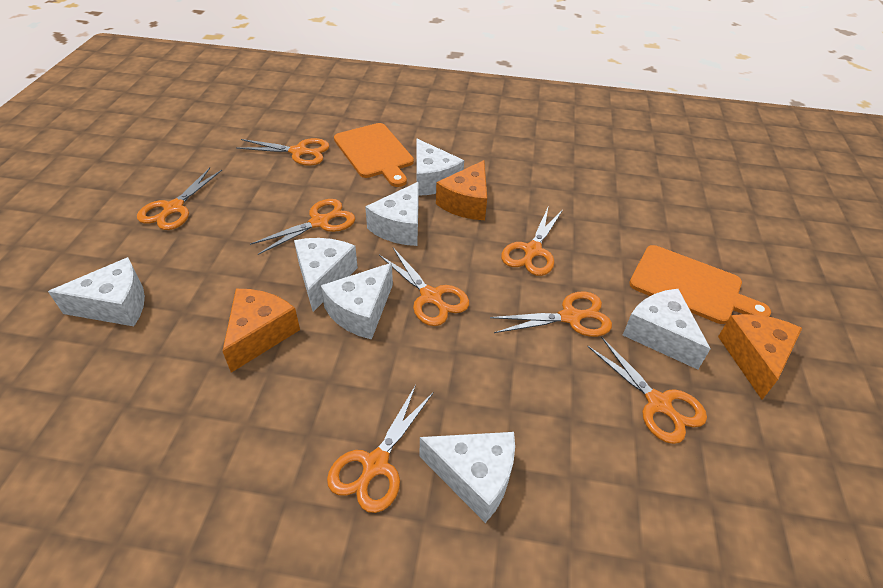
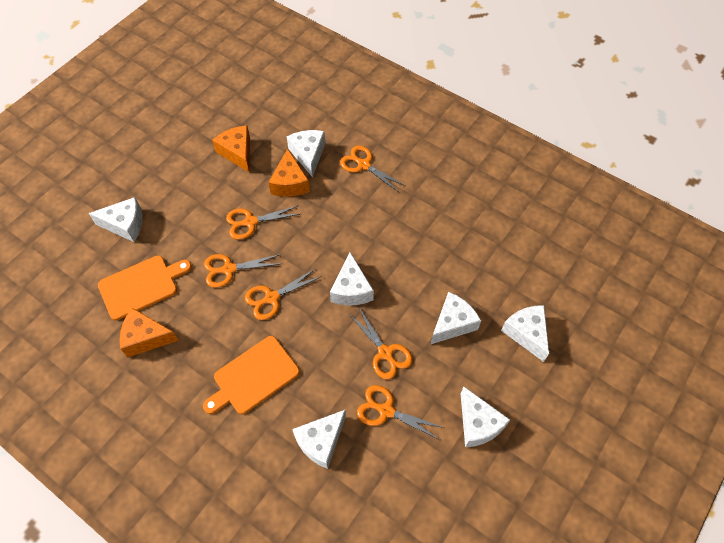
orange scissors: 8 -> 6

